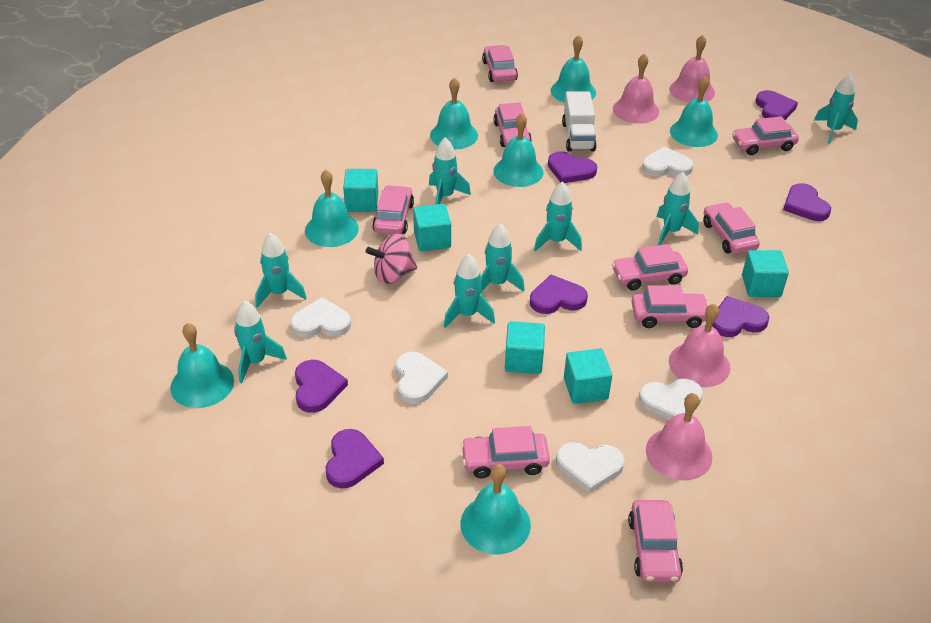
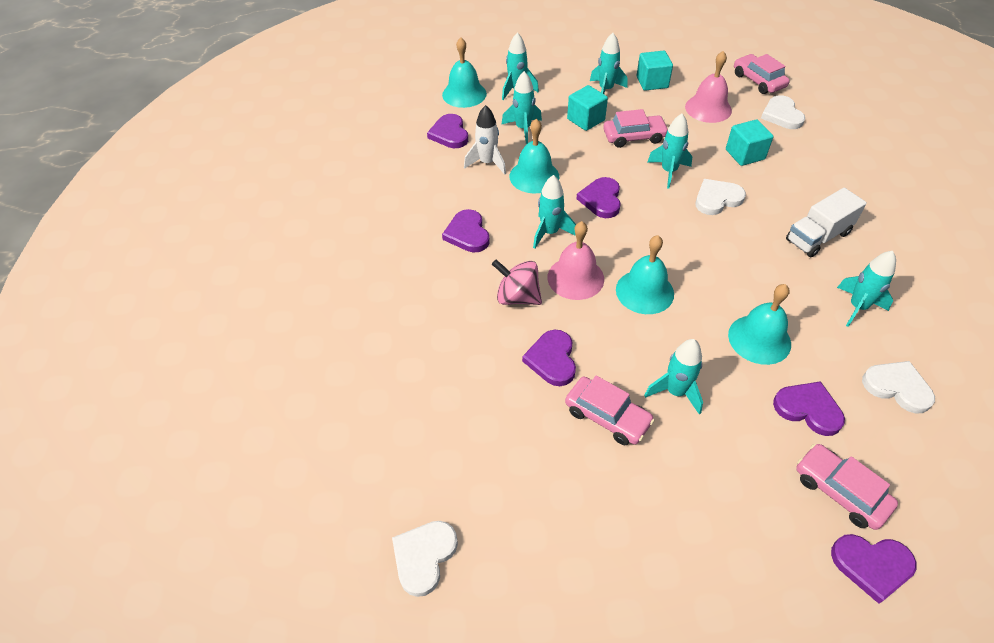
pink bell: 4 -> 2
pink car: 9 -> 4
purple heart: 7 -> 6
turquoise bell: 7 -> 4
turquoise cube: 5 -> 3
turquoise rocket: 8 -> 7
white heart: 5 -> 4
white rocket: 0 -> 1

